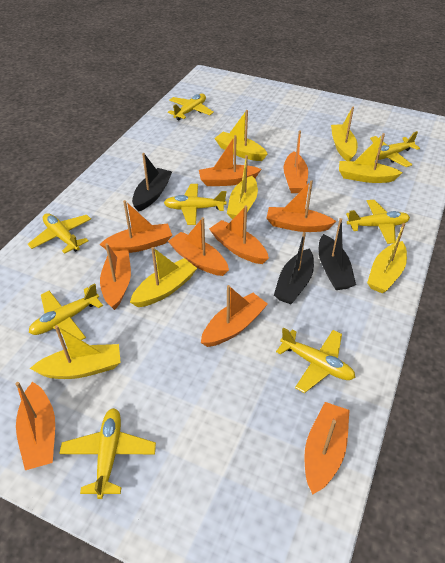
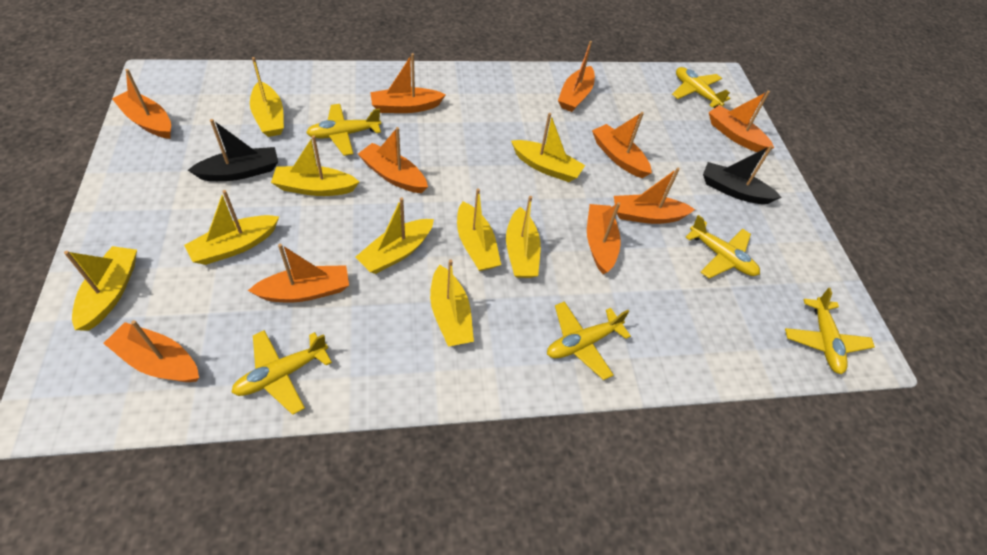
black boat: 3 -> 2
yellow boat: 7 -> 9
yellow plane: 8 -> 6

